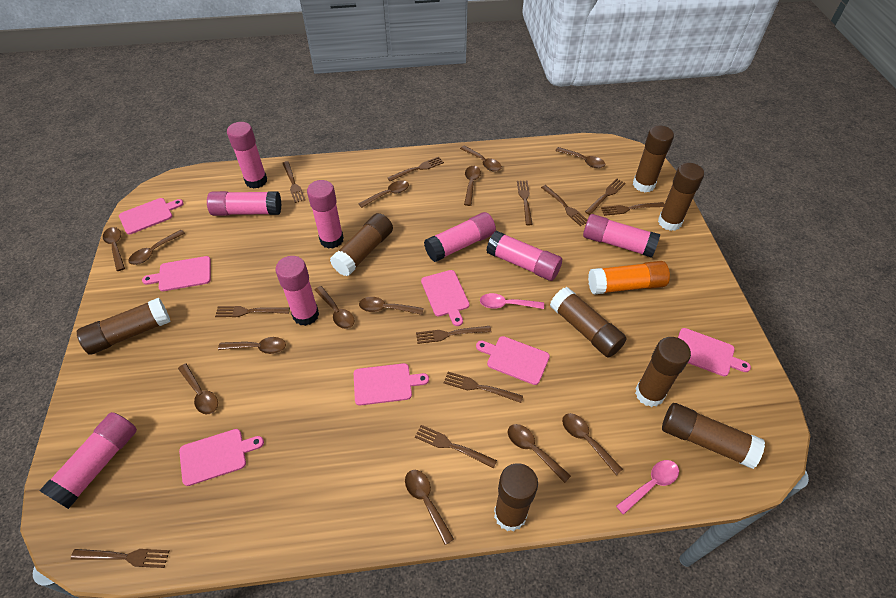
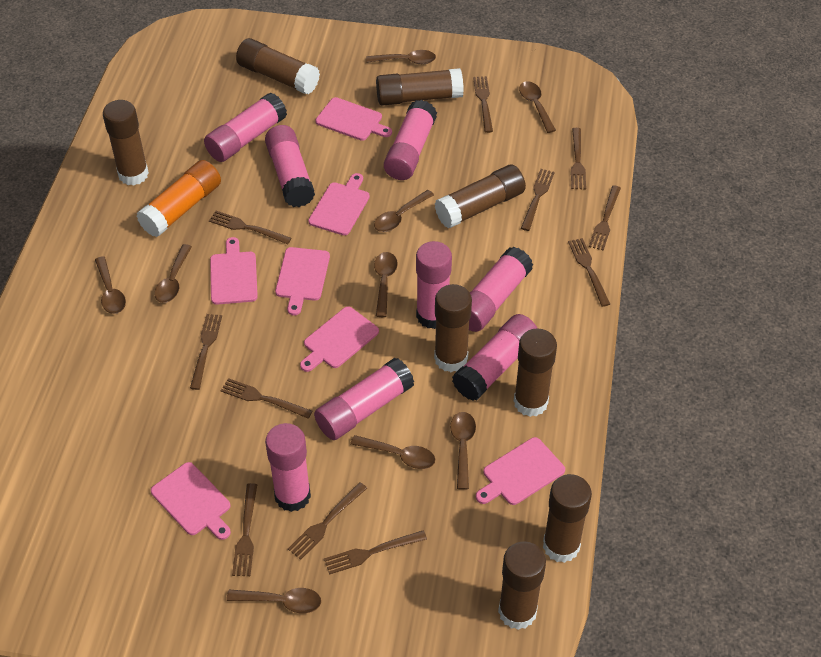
brown spoon: 13 -> 9
pink spoon: 2 -> 0

